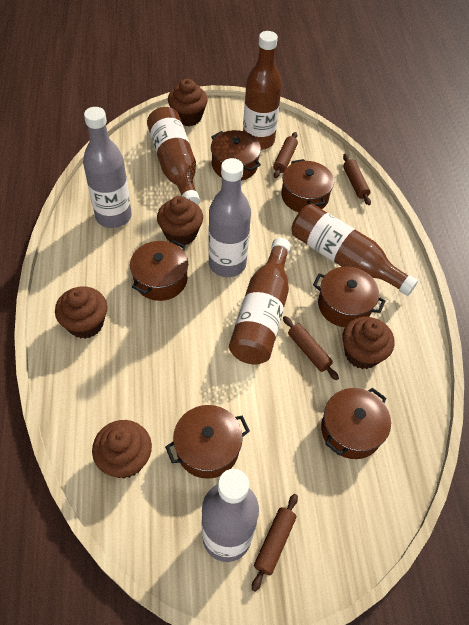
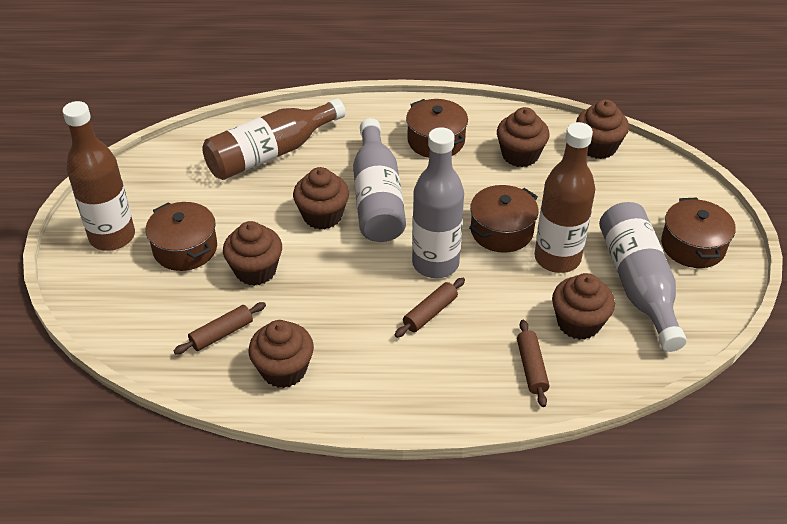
brown bottle: 4 -> 3
brown cupcake: 5 -> 6
brown pot: 6 -> 4
brown rolling pin: 4 -> 3

